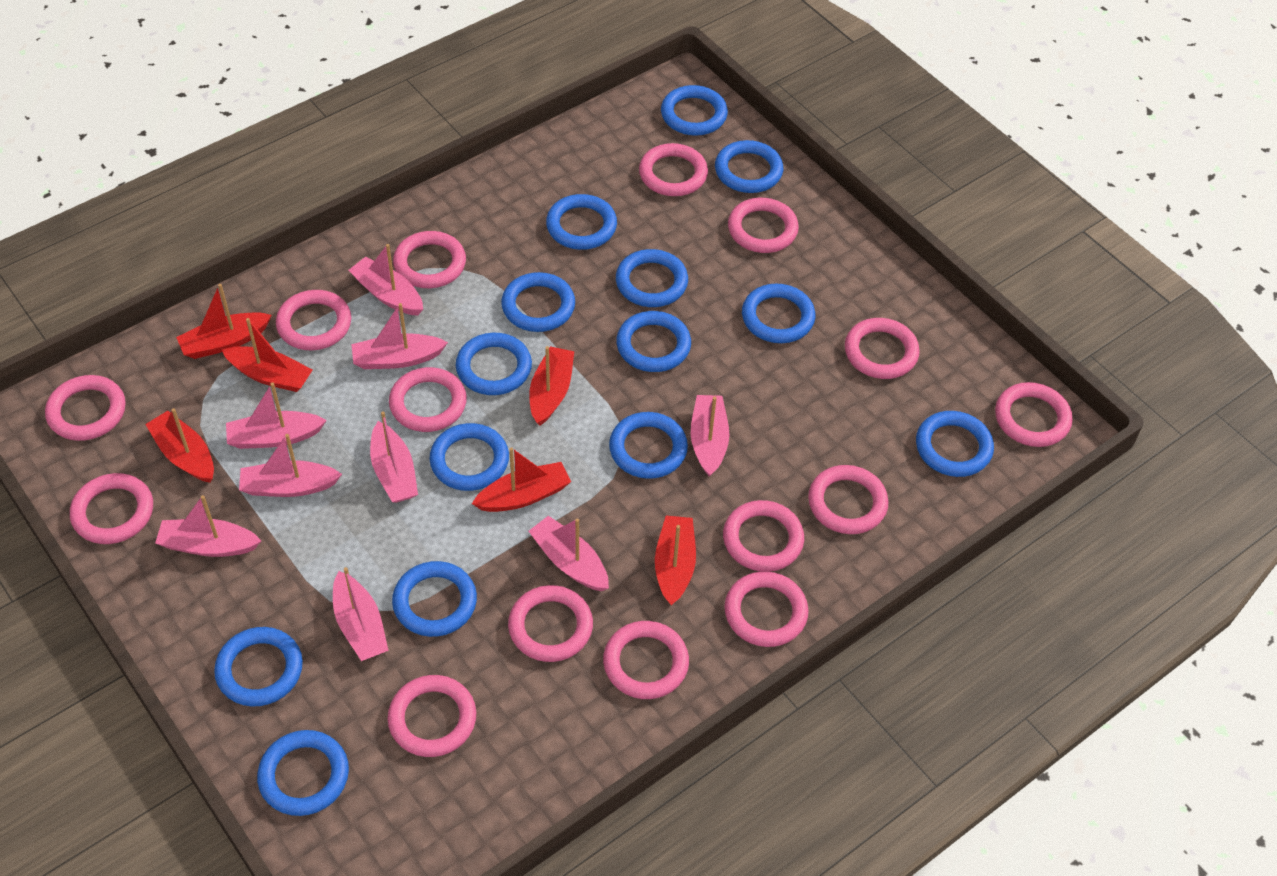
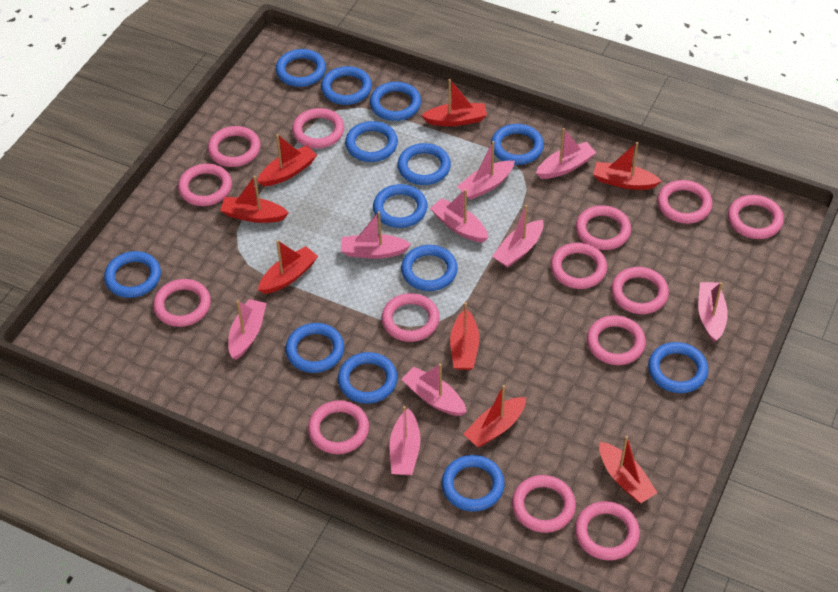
blue ring: 14 -> 13
pink ring: 15 -> 14
red boat: 6 -> 8

